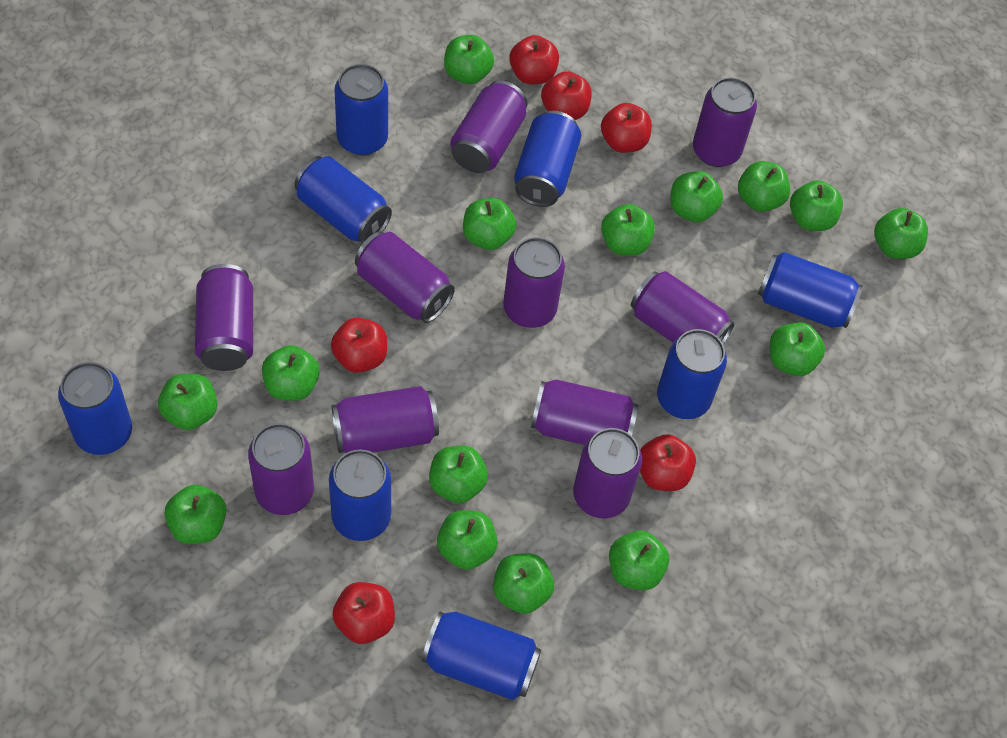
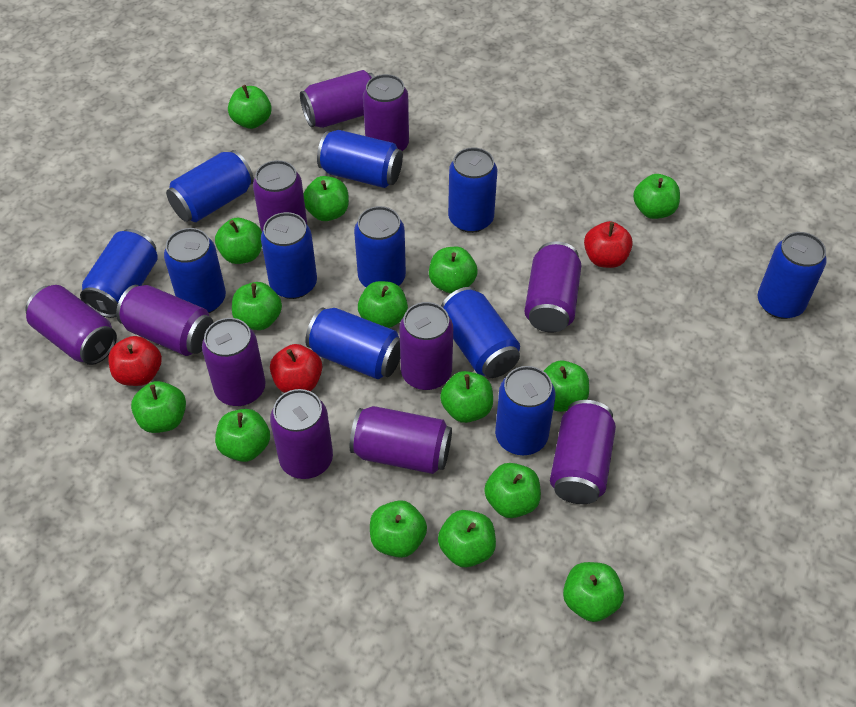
blue can: 8 -> 11
purple can: 10 -> 11
red apple: 6 -> 3

